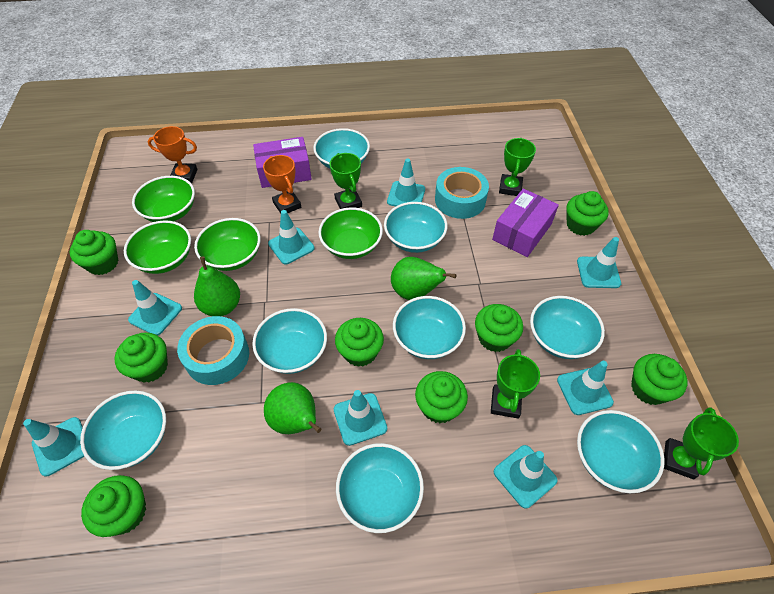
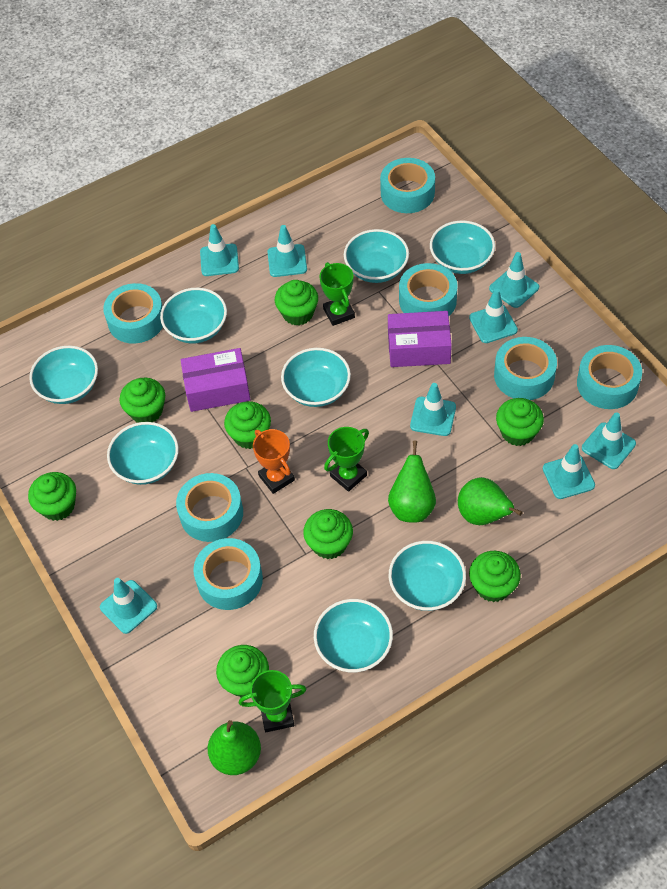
green bowl: 4 -> 0
green trophy: 4 -> 3
orange trophy: 2 -> 1
turquoise tape: 2 -> 7

